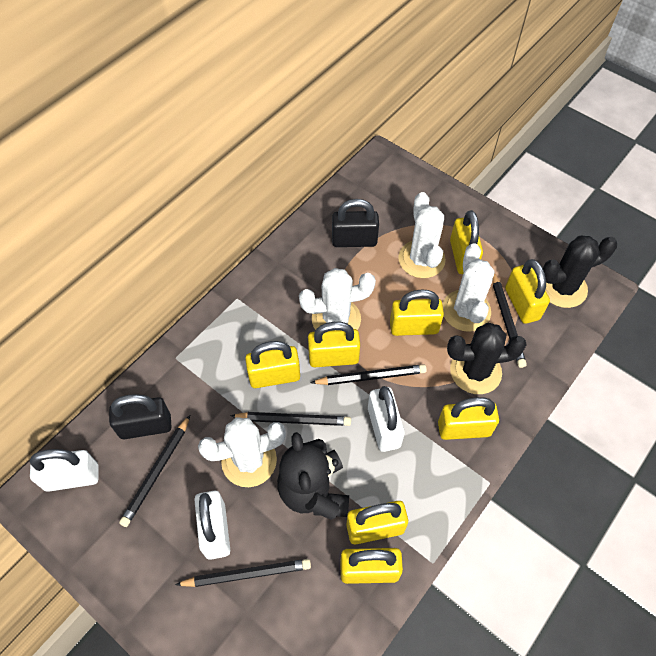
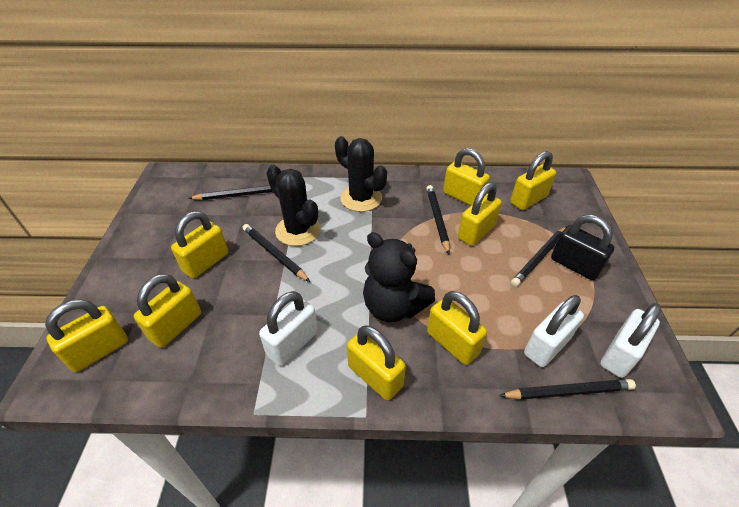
black padlock: 2 -> 1
white cactus: 4 -> 0

